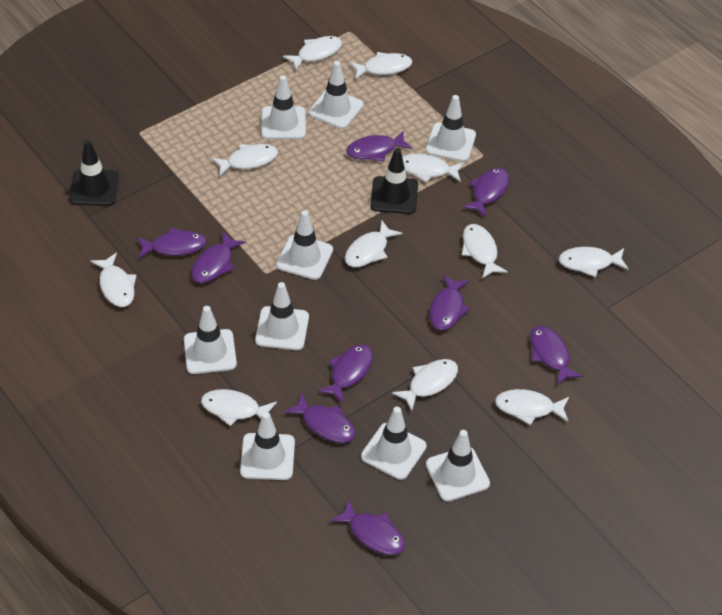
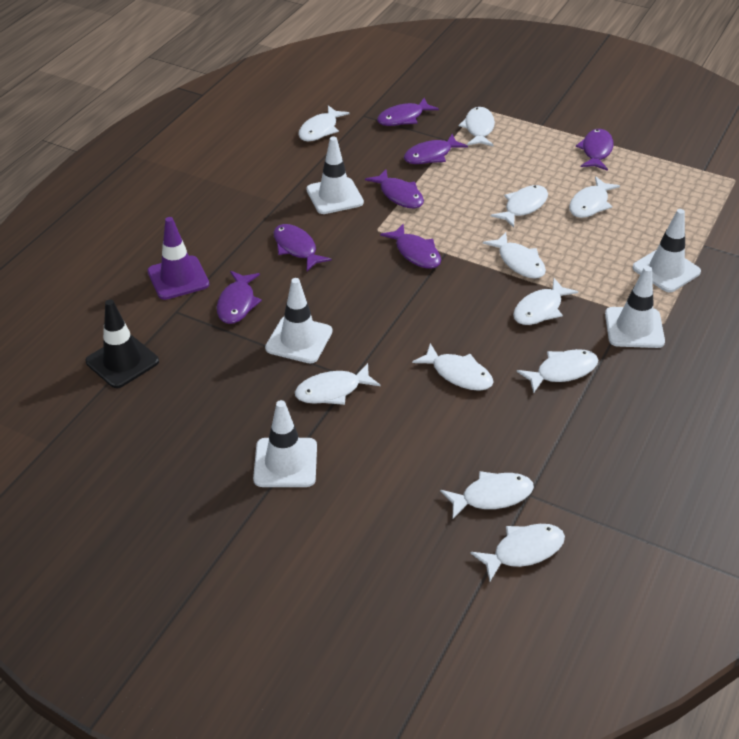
black traffic cone: 2 -> 1
purple fish: 9 -> 7
purple traffic cone: 0 -> 1
white traffic cone: 9 -> 5

